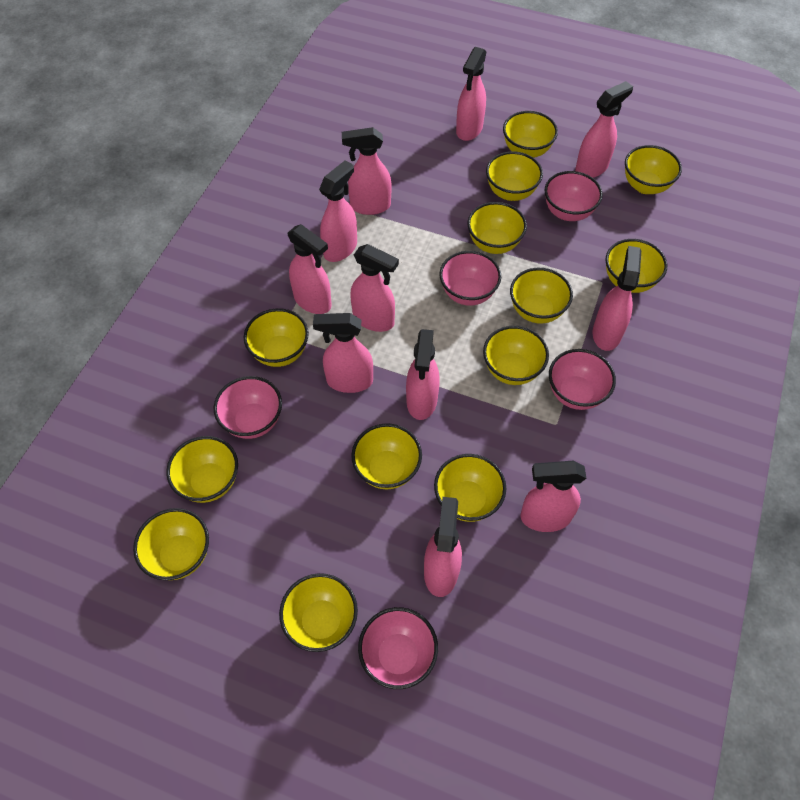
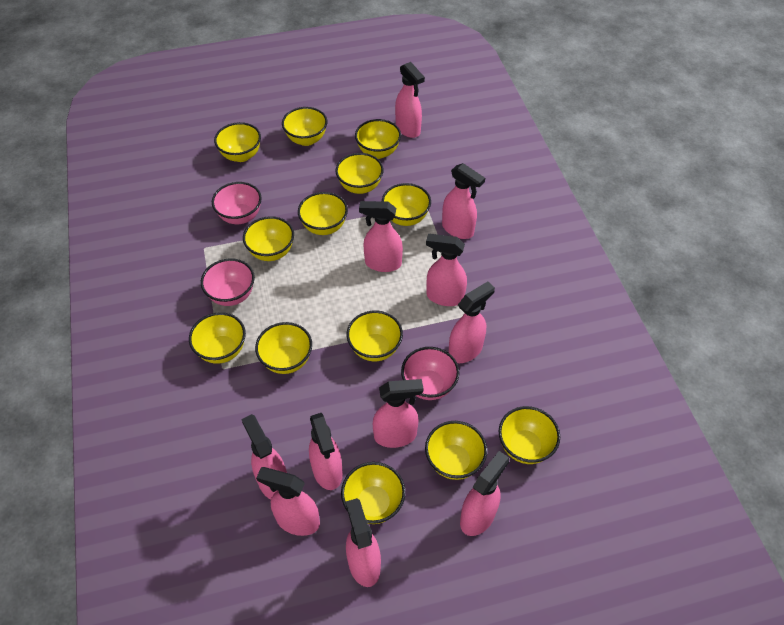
pink bowl: 5 -> 3

